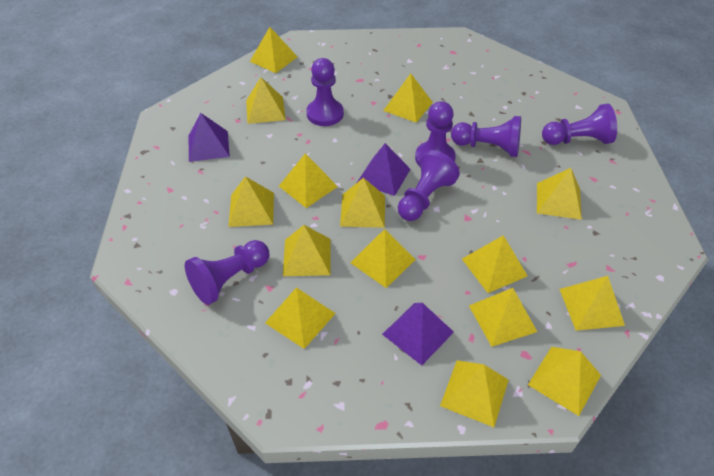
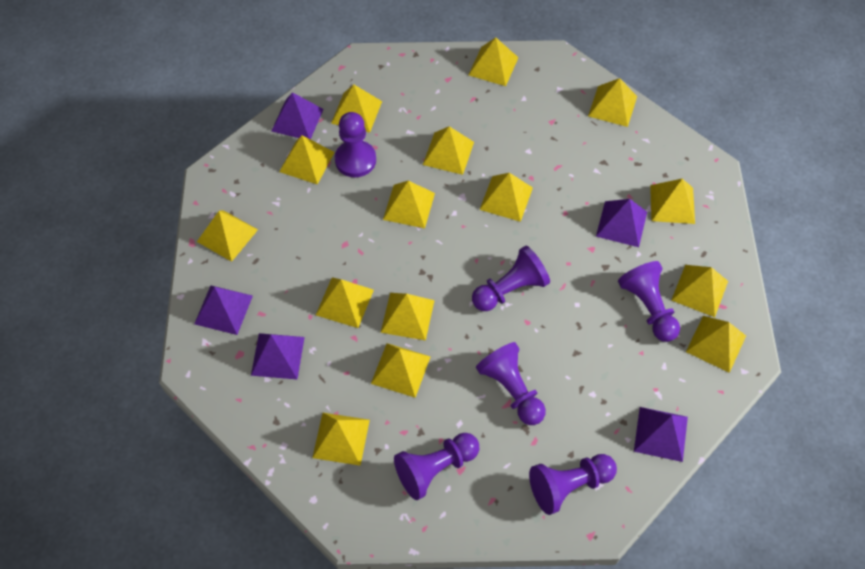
purple pyramid: 3 -> 5

